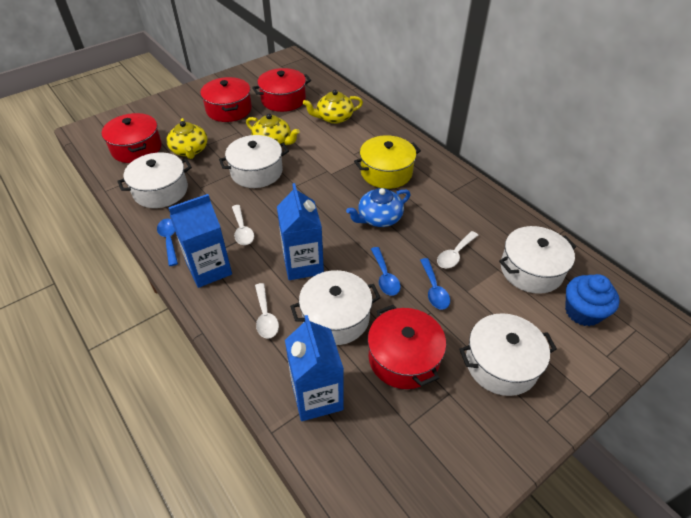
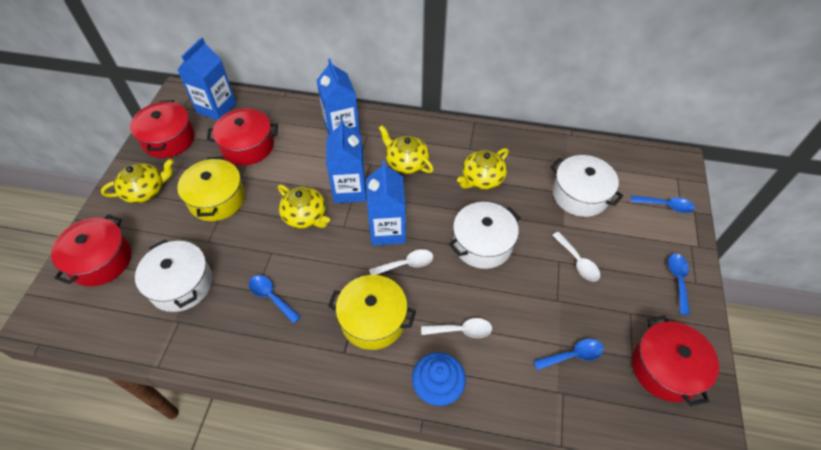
blue carton: 3 -> 4
blue spoon: 3 -> 4
blue teapot: 1 -> 0
white pot: 5 -> 3
yellow pot: 1 -> 2
yellow teapot: 3 -> 4

